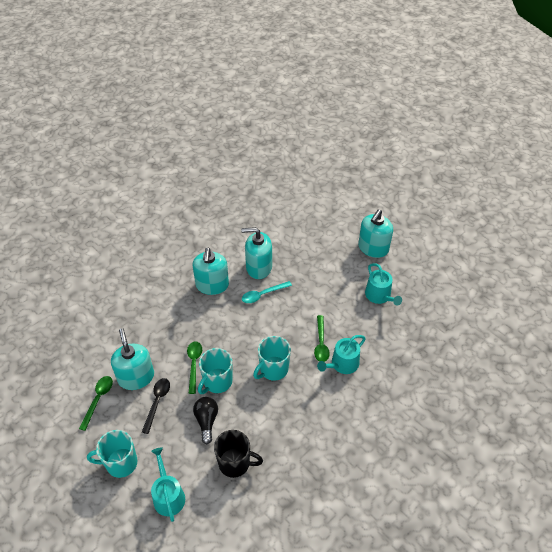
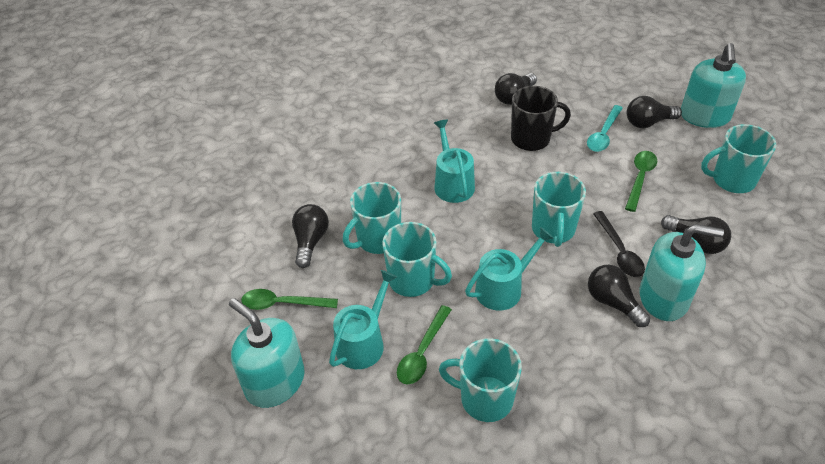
black light bulb: 1 -> 5
turquoise mug: 3 -> 5
turquoise soap dispenser: 4 -> 3

